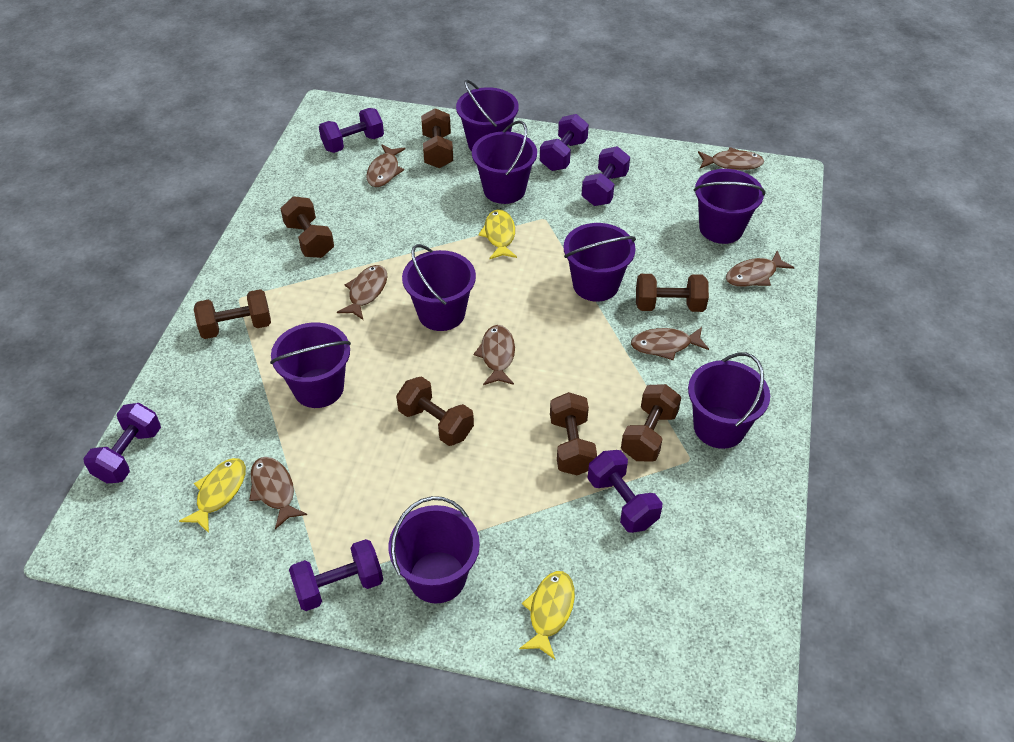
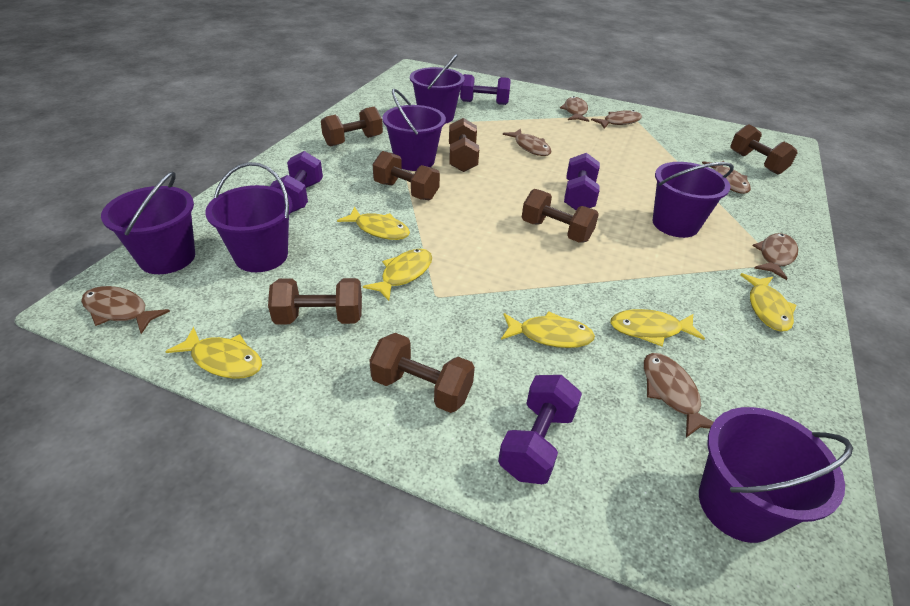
purple bucket: 8 -> 6
purple dumbbell: 6 -> 4
yellow fish: 3 -> 6

